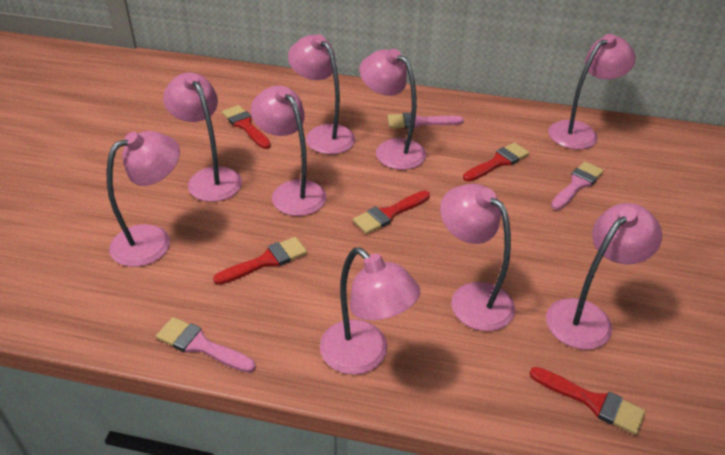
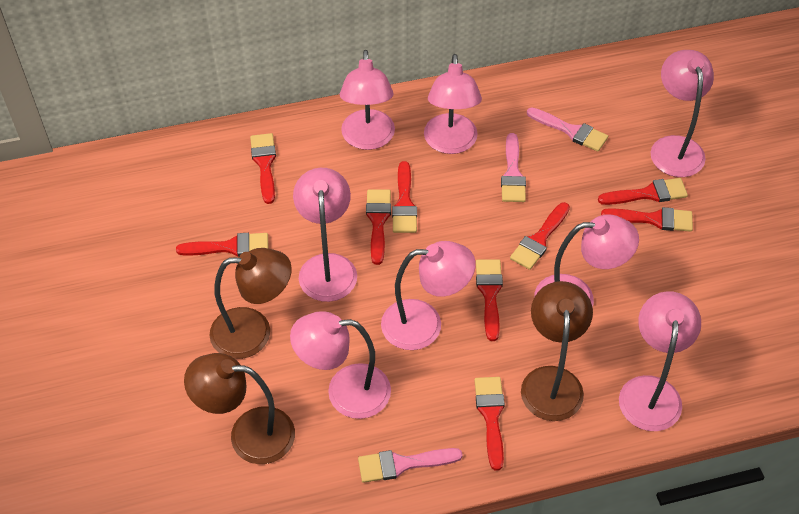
brown lamp: 0 -> 3
pink lamp: 9 -> 8
red brush: 5 -> 9

